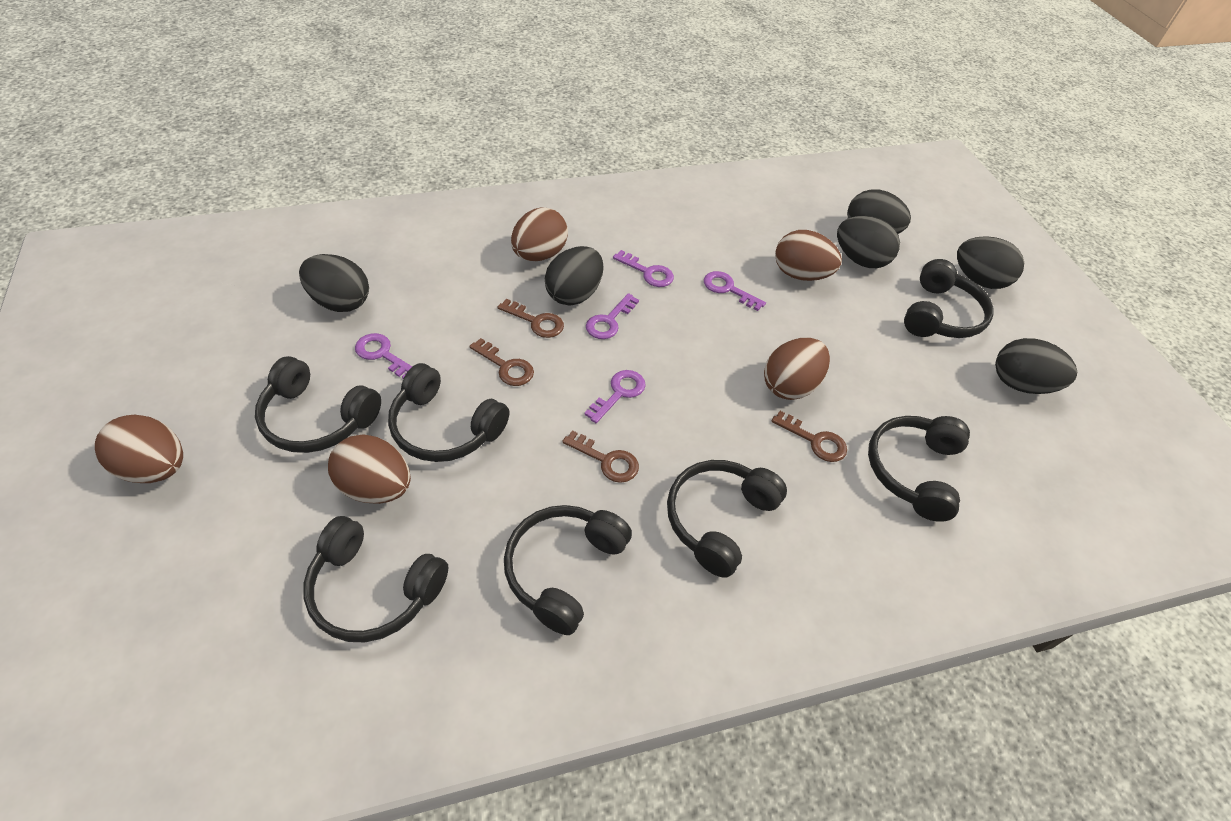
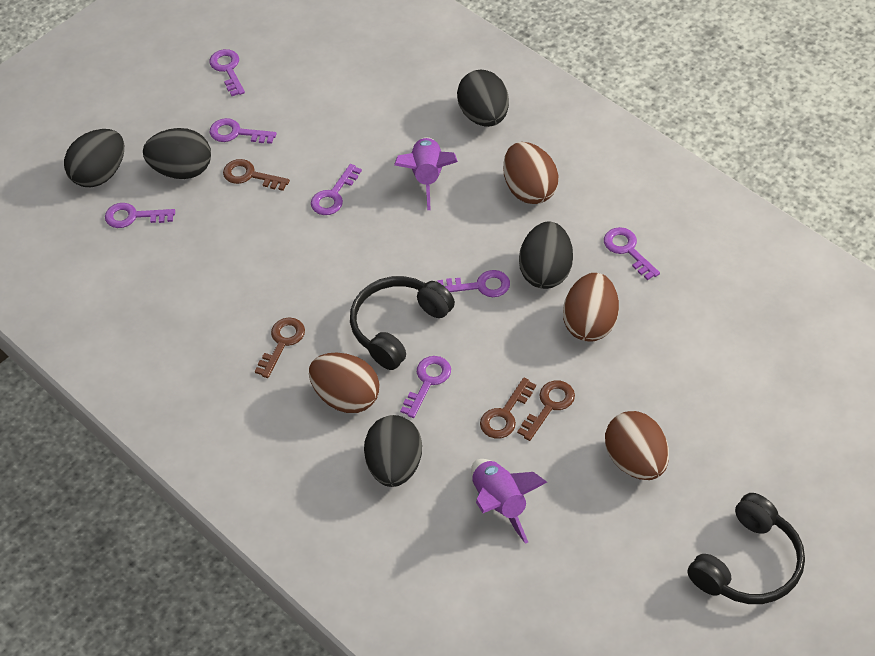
black egg: 6 -> 5
black headphones: 7 -> 2
brown egg: 5 -> 4
purple key: 5 -> 7
purple rocket: 0 -> 2

